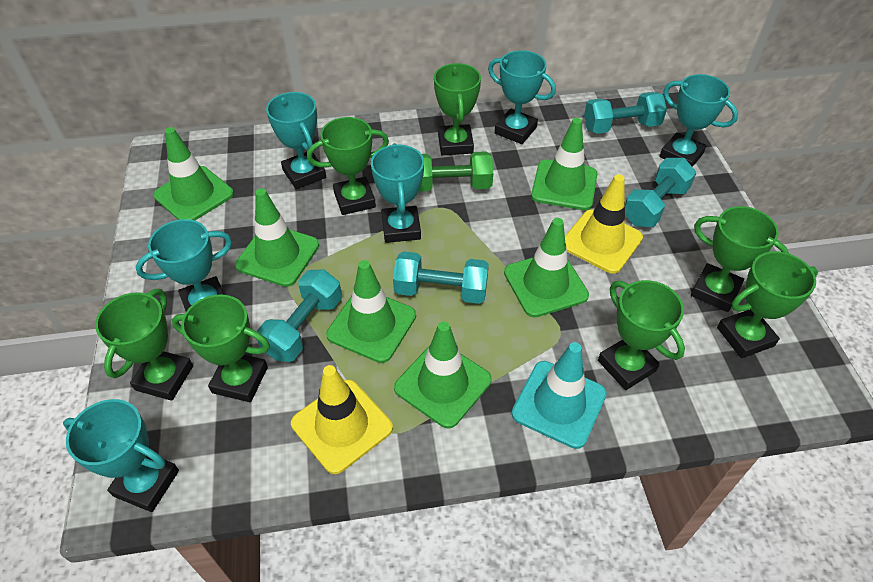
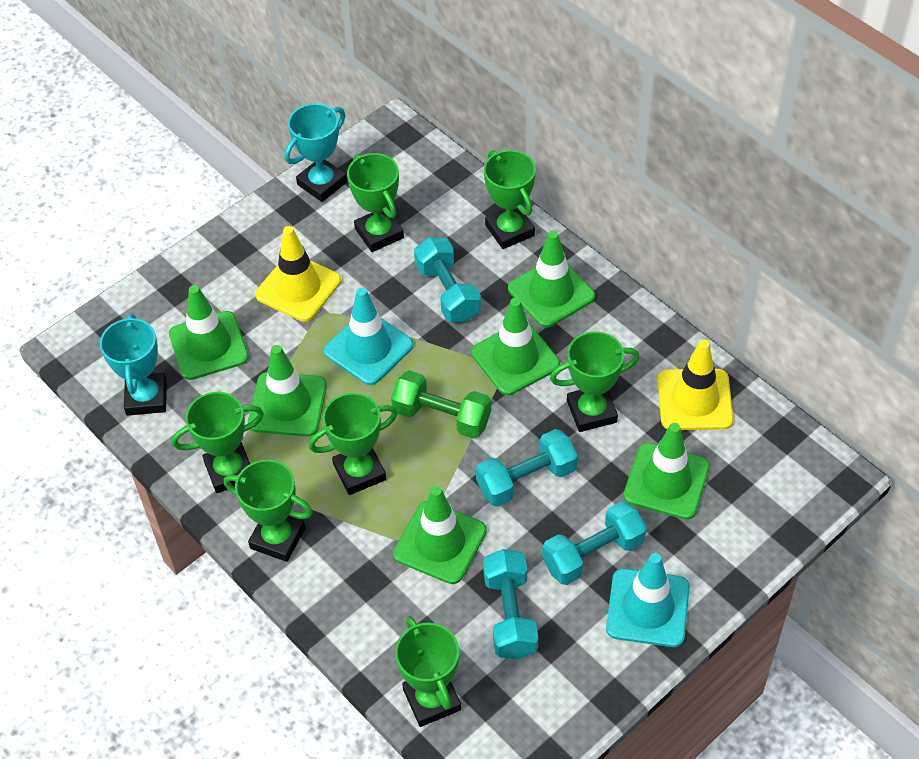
turquoise traffic cone: 1 -> 2
turquoise trophy: 6 -> 2

